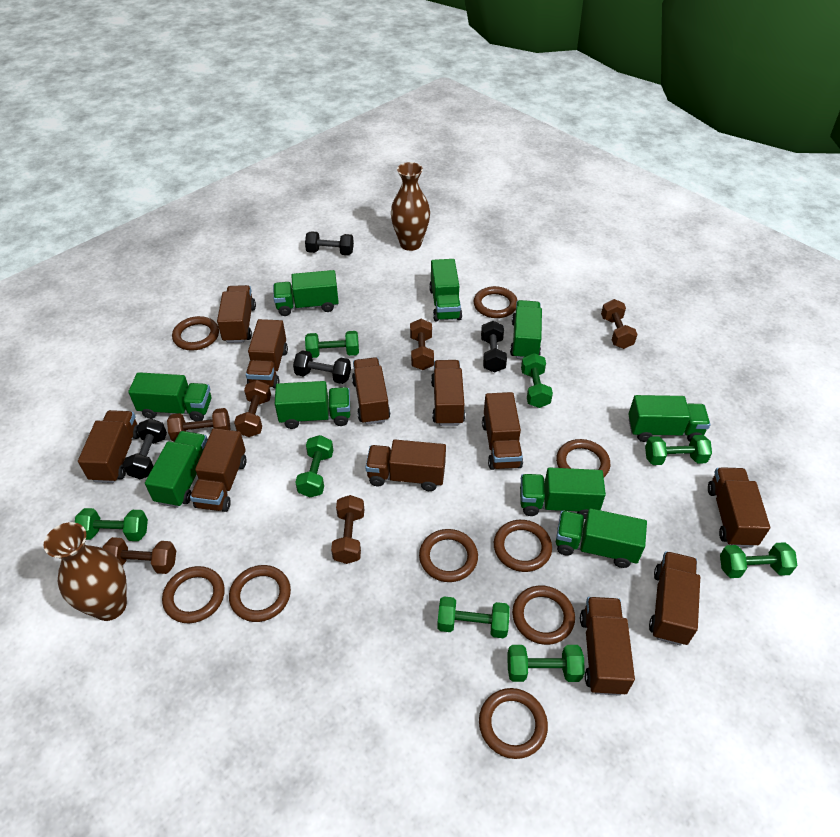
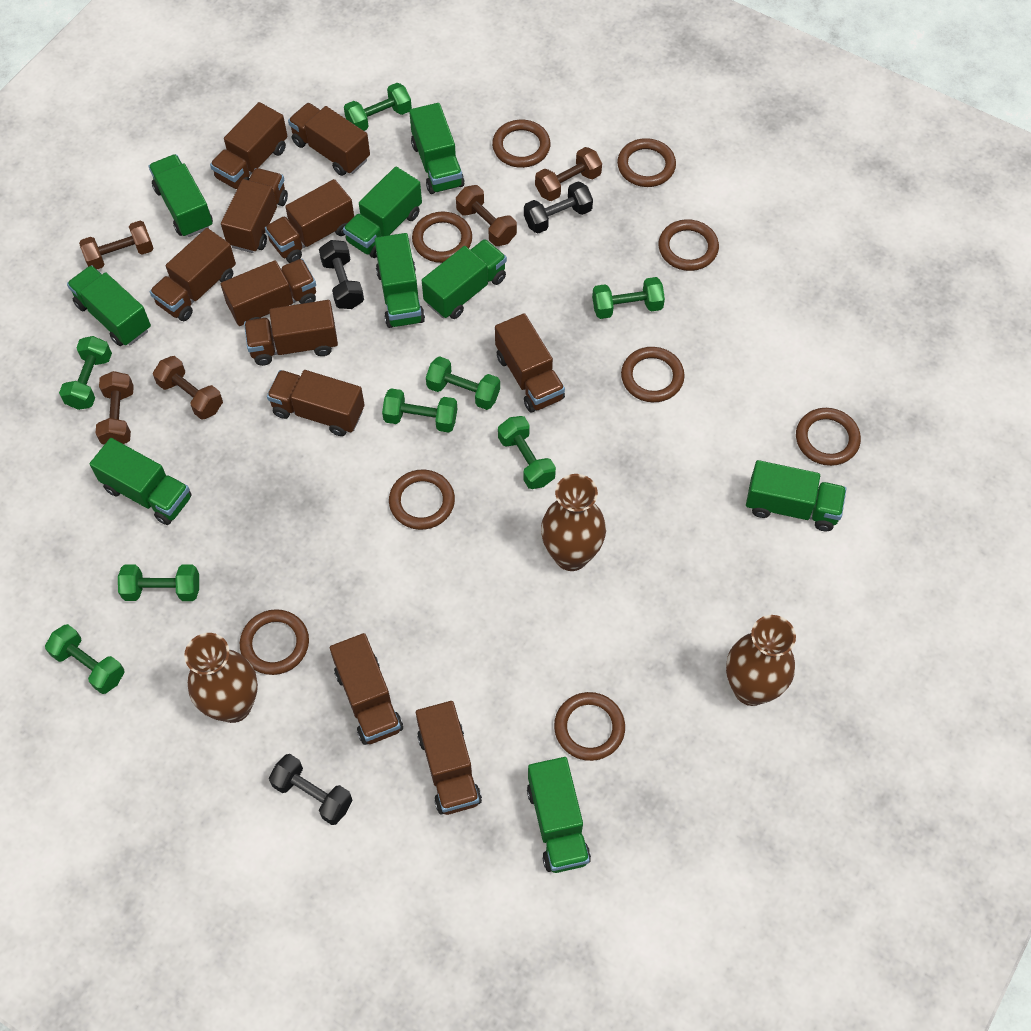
black dumbbell: 4 -> 3
brown dumbbell: 6 -> 5
brown vase: 2 -> 3

